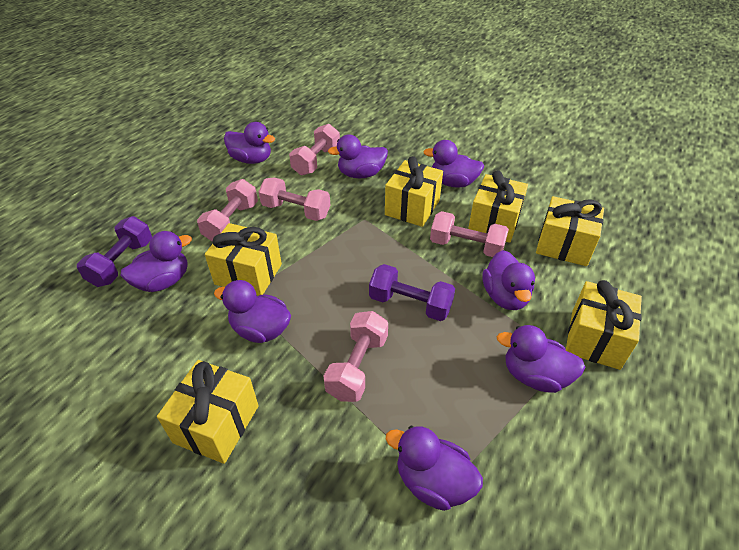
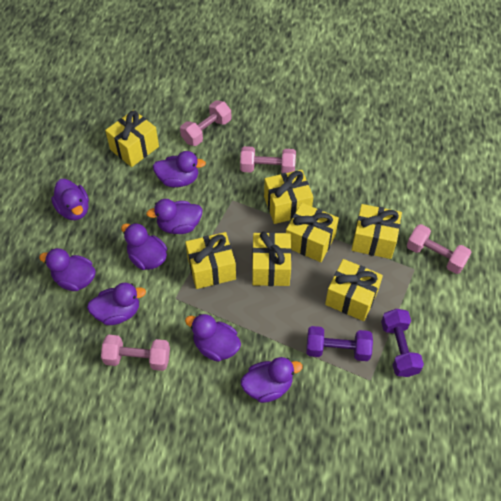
pink dumbbell: 5 -> 4
yellow gift: 6 -> 7

